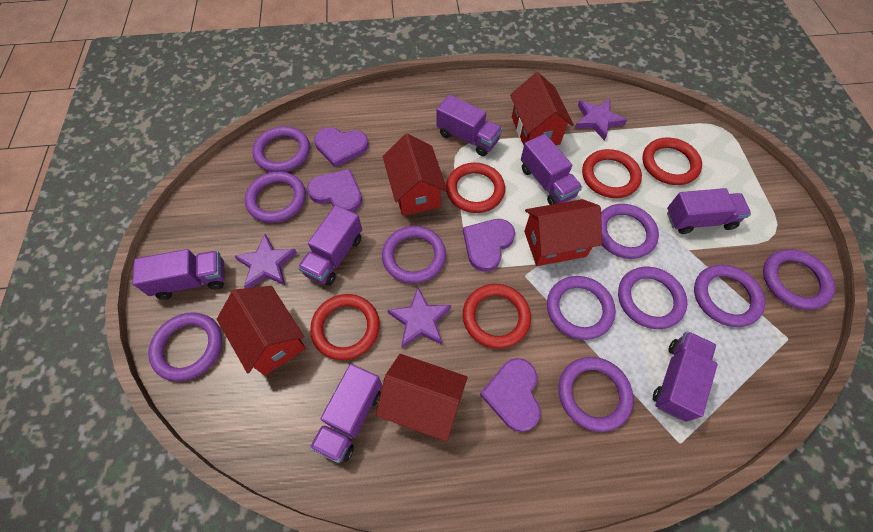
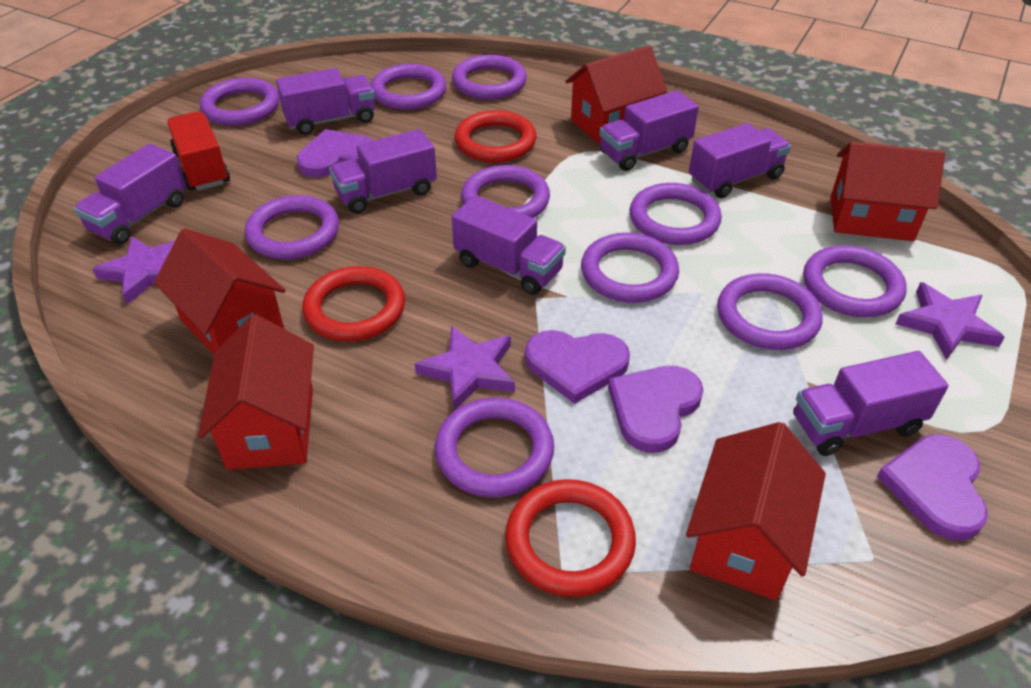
red ring: 5 -> 3
red truck: 0 -> 1

